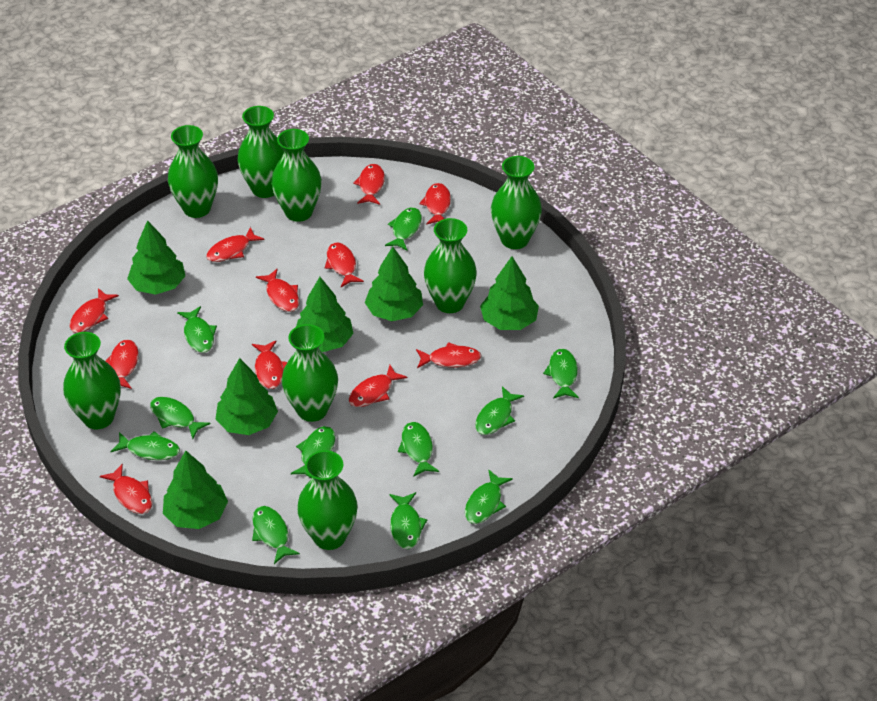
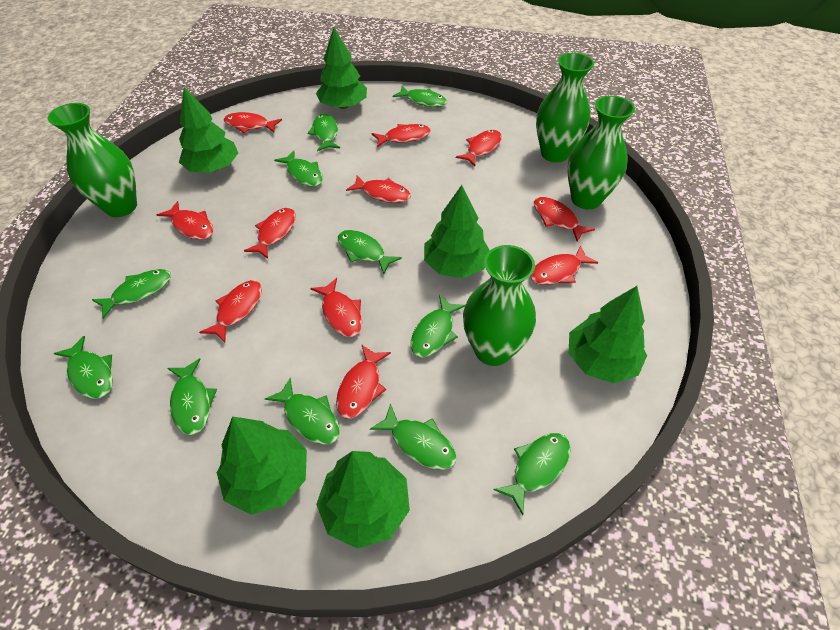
green vase: 8 -> 4

